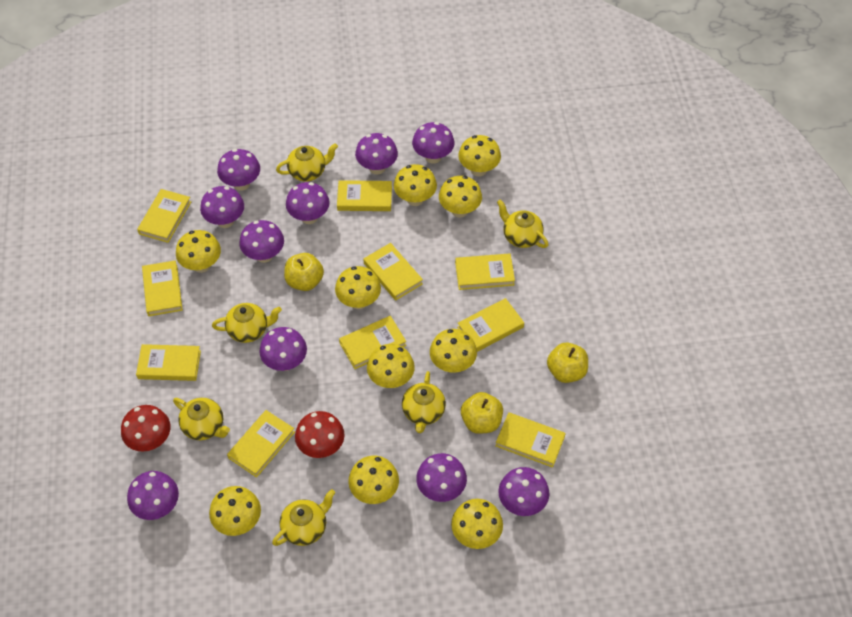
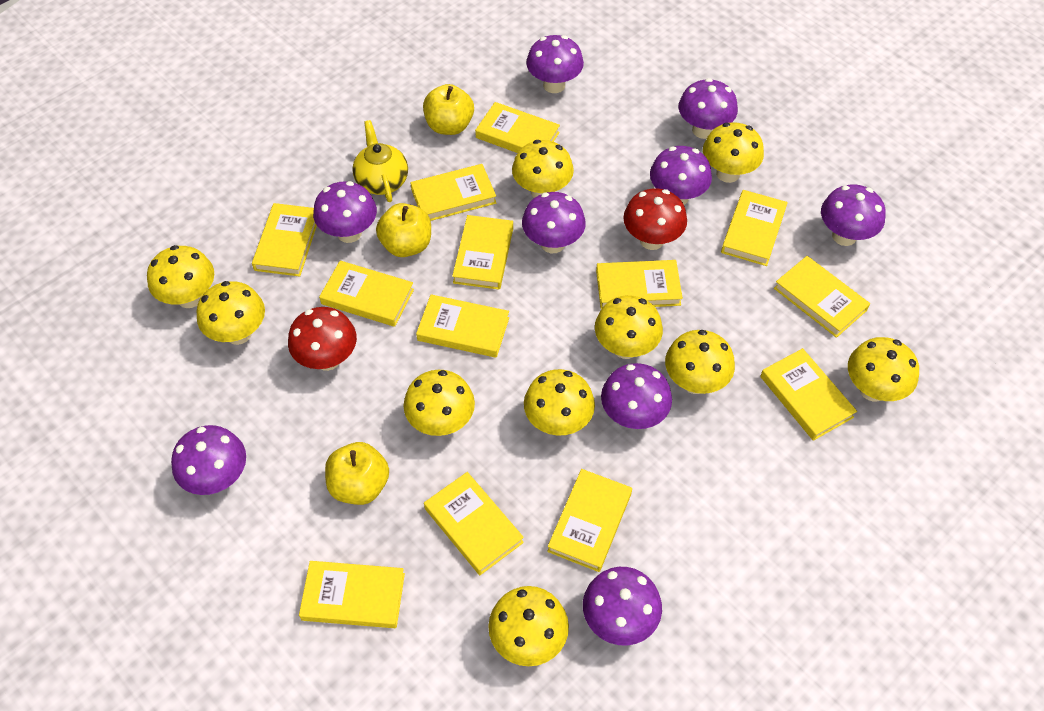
purple mushroom: 10 -> 9
yellow book: 10 -> 13
yellow teapot: 6 -> 1

